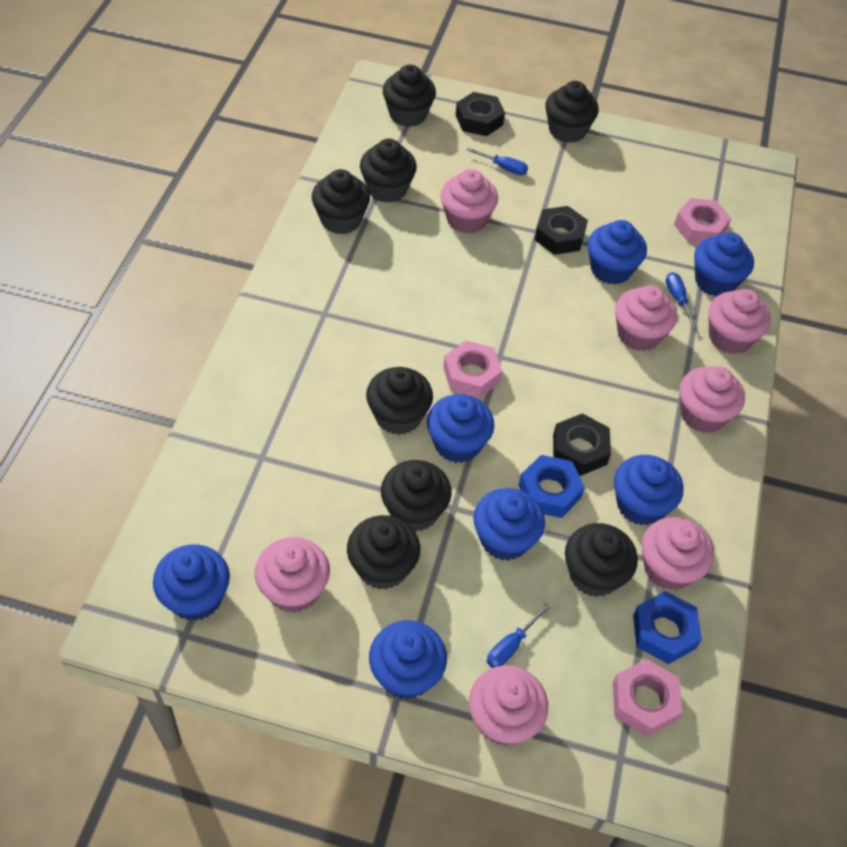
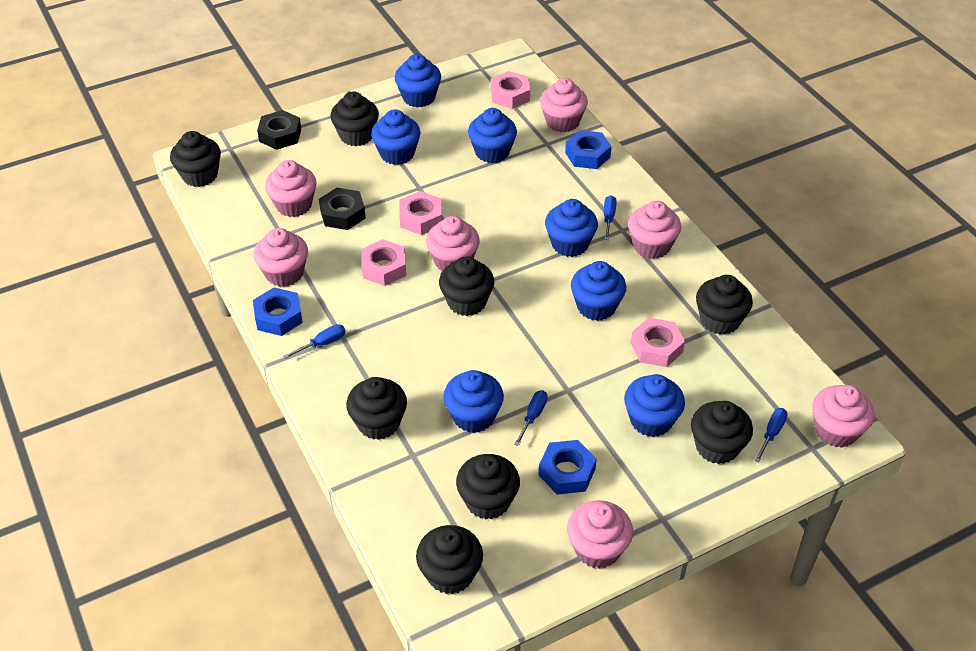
black nut: 3 -> 2
blue nut: 2 -> 3
blue screwdriver: 3 -> 4
pink nut: 3 -> 4

